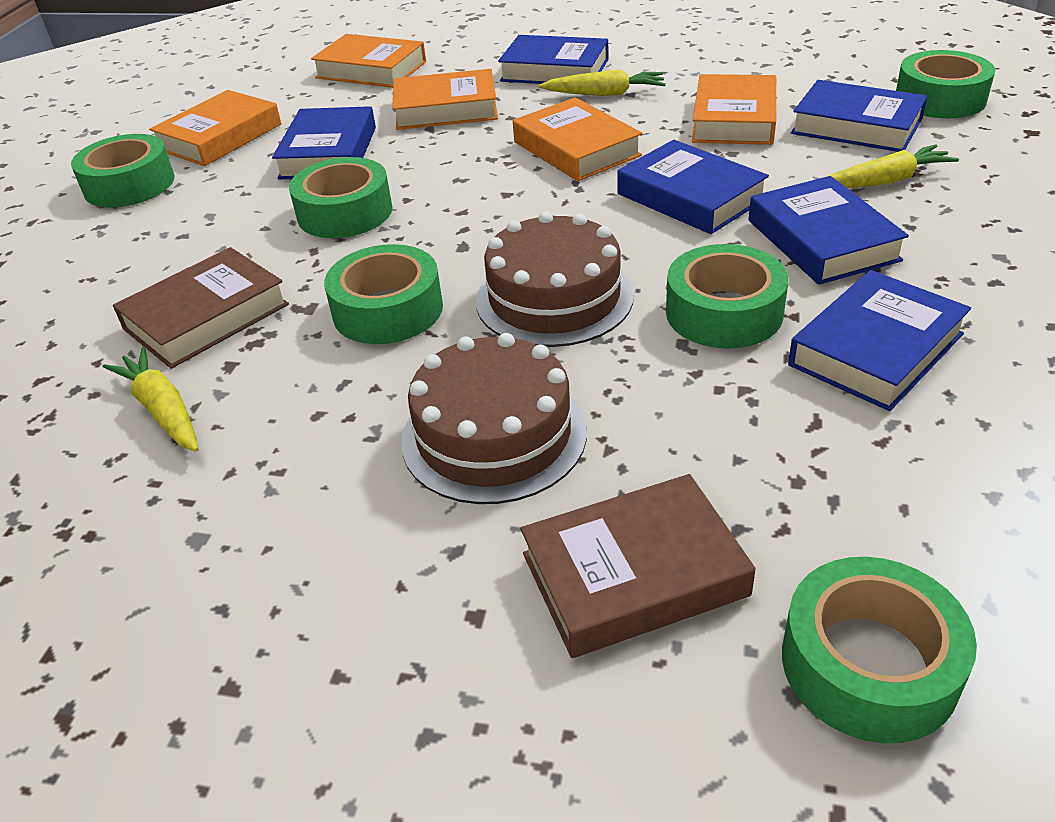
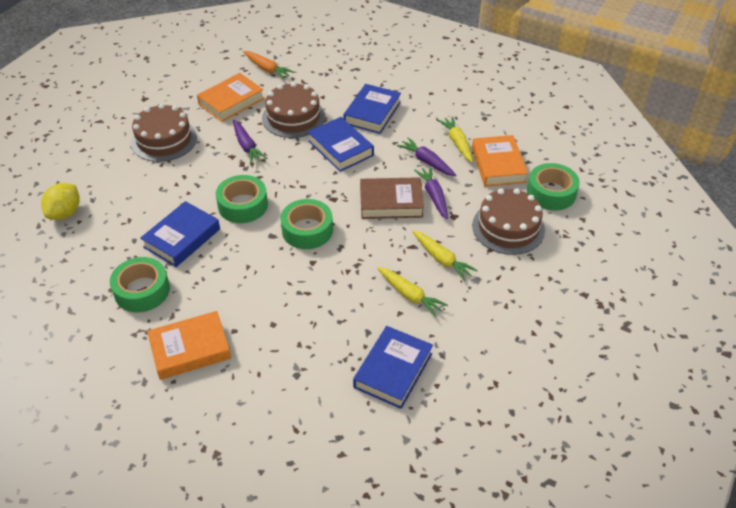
blue book: 6 -> 4
brown book: 2 -> 1
brown cake: 2 -> 3
green tape: 6 -> 4
orange book: 5 -> 3
orange carrot: 0 -> 1
purple carrot: 0 -> 3
yellow lemon: 0 -> 1

